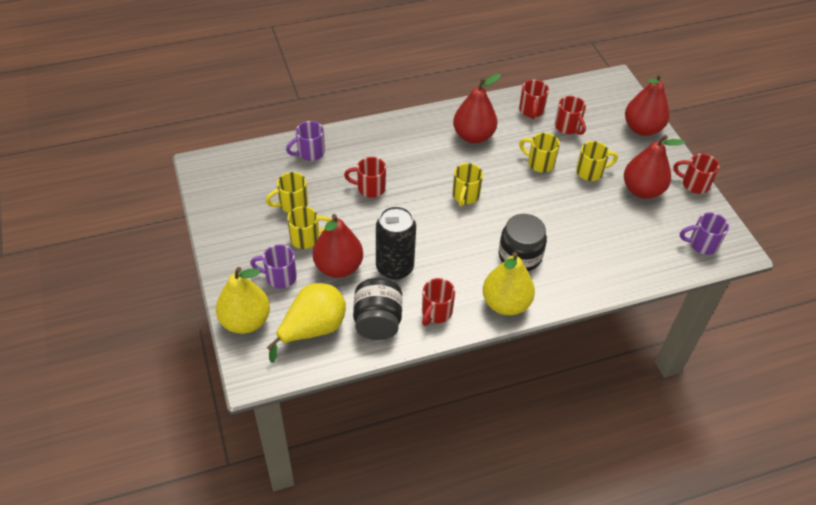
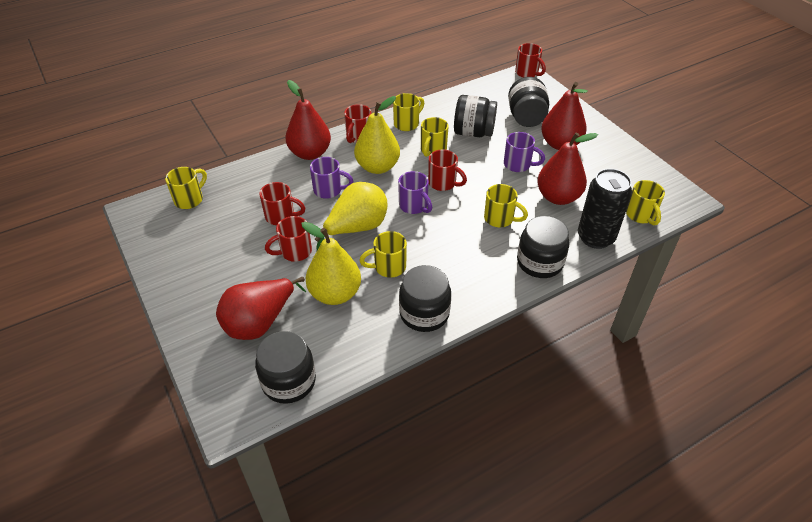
black jar: 2 -> 5
yellow mug: 5 -> 6

